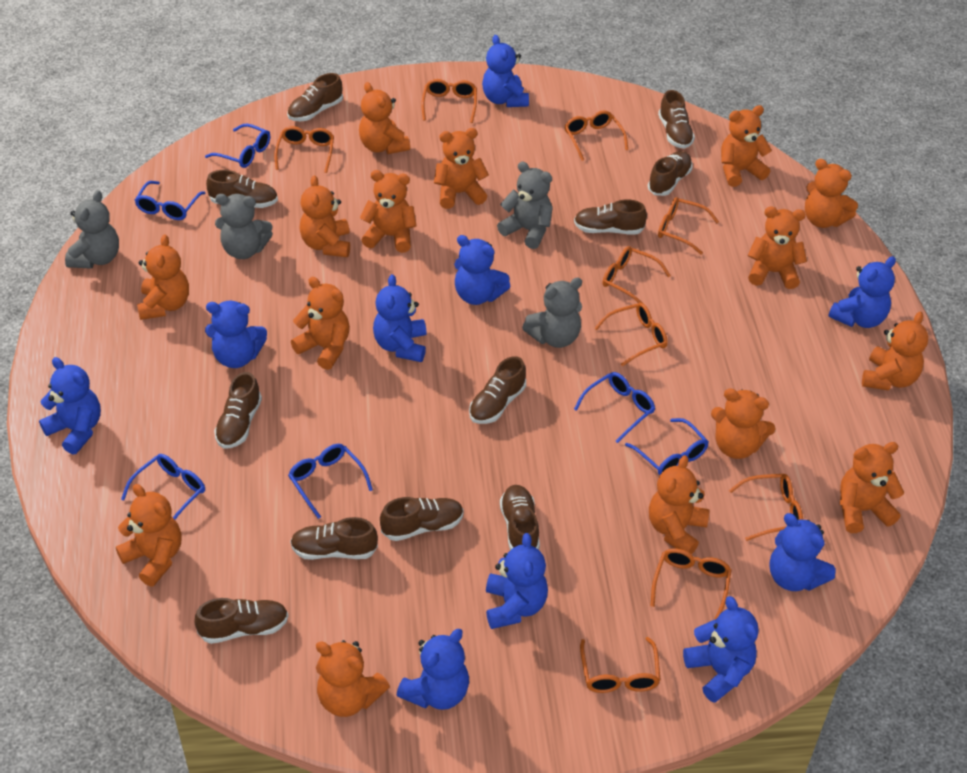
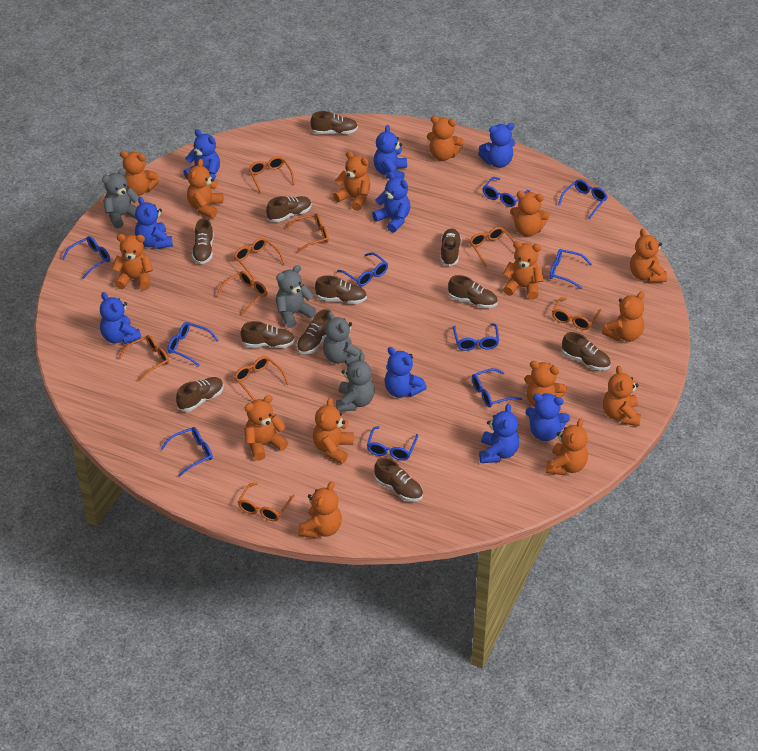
blue glasses: 6 -> 10
blue teddy bear: 10 -> 9

